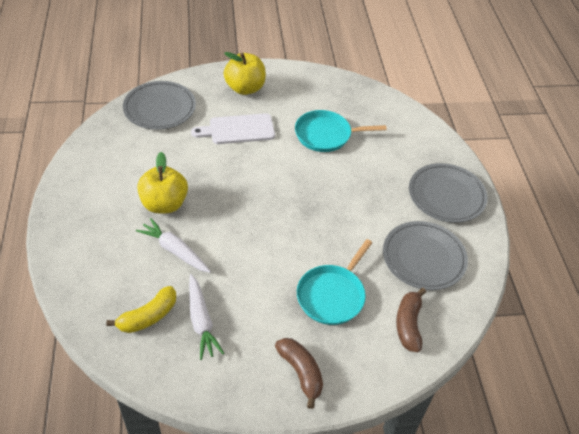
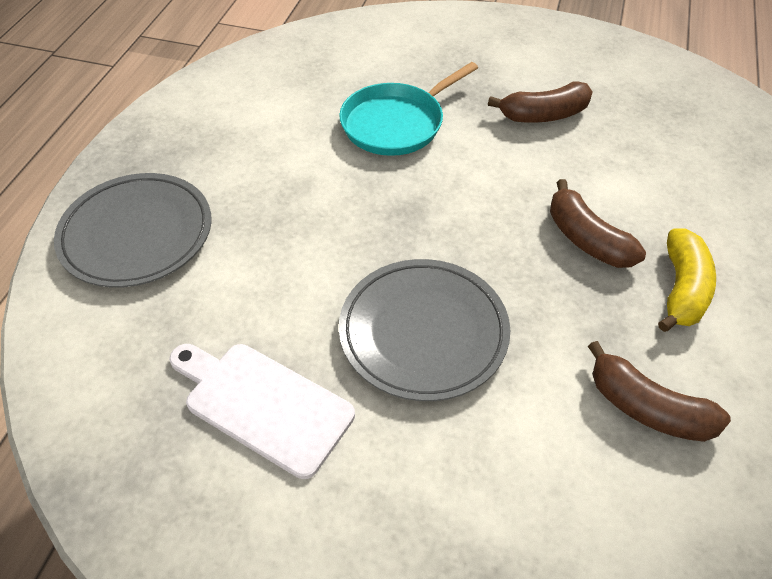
brown banana: 2 -> 3
grey plate: 3 -> 2
turquoise pan: 2 -> 1
white carrot: 2 -> 0
yellow apple: 2 -> 0

